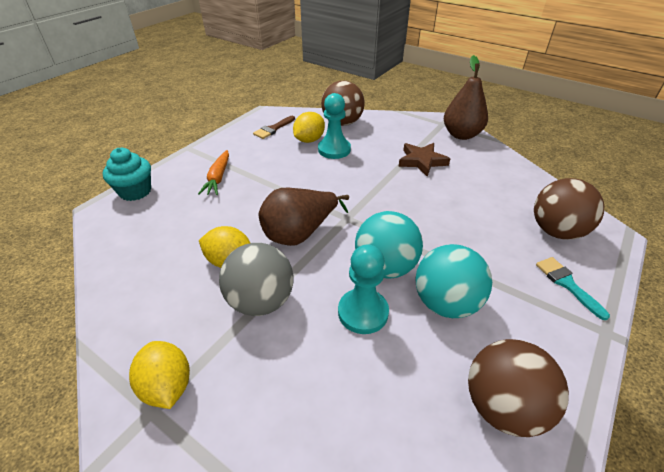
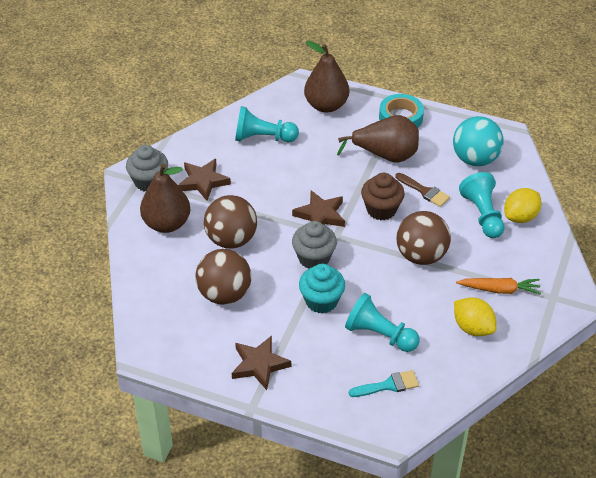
brown cupcake: 0 -> 1
brown pear: 2 -> 3
brown star: 1 -> 3
grey ball: 1 -> 0
grey cupcake: 0 -> 2
turquoise ball: 2 -> 1
turquoise pawn: 2 -> 3
turquoise tape: 0 -> 1
yellow lemon: 3 -> 2

